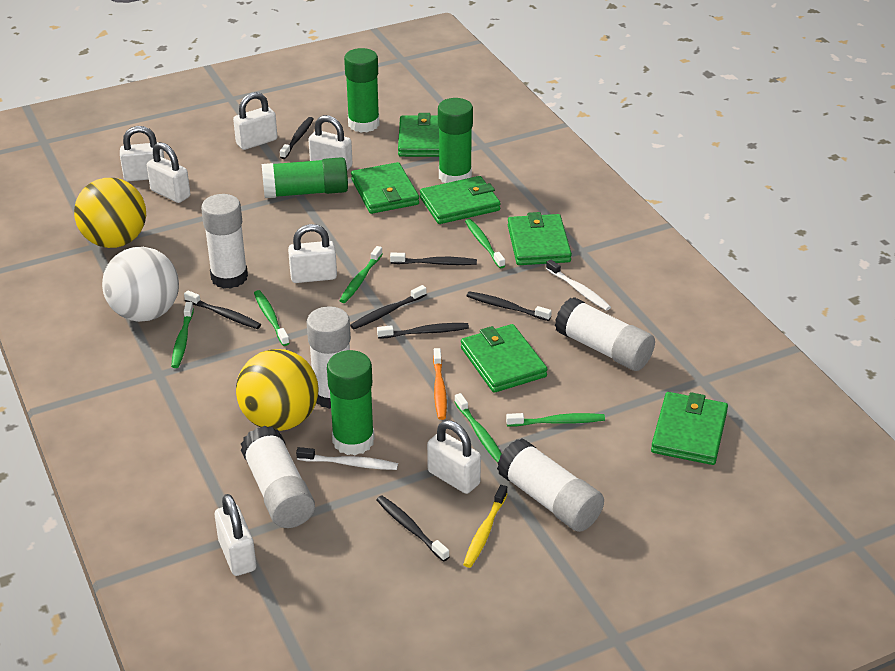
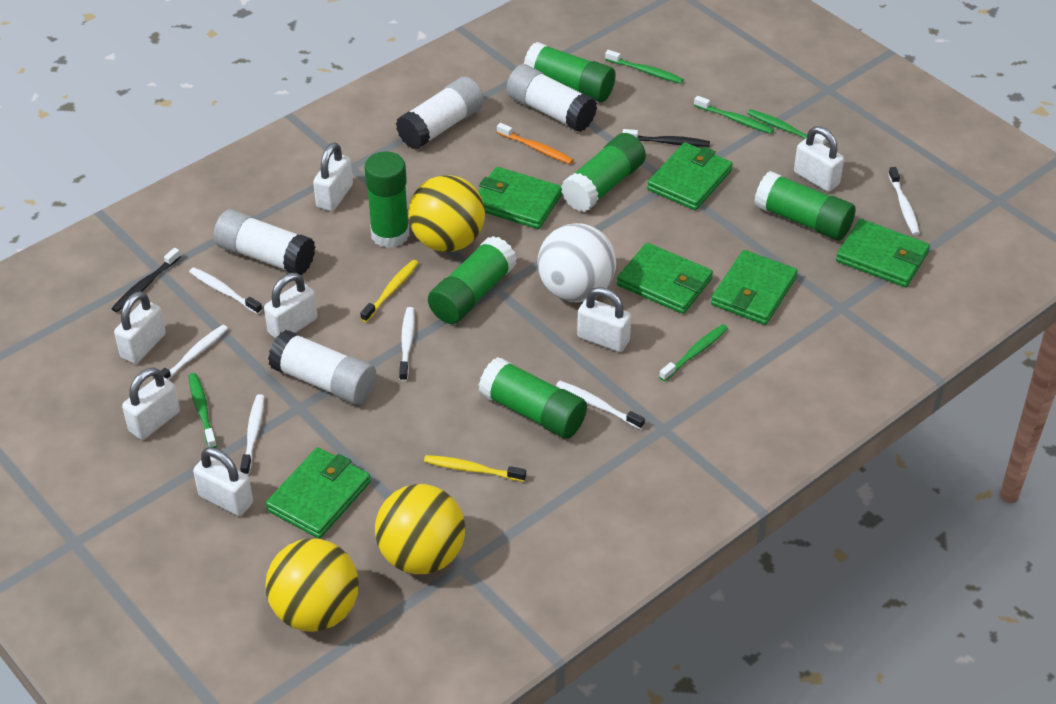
black toothbrush: 7 -> 2
green glue stick: 4 -> 6
green toothbrush: 6 -> 5
white glue stick: 5 -> 4
white toothbrush: 2 -> 6
yellow ball: 2 -> 3
yellow toothbrush: 1 -> 2

